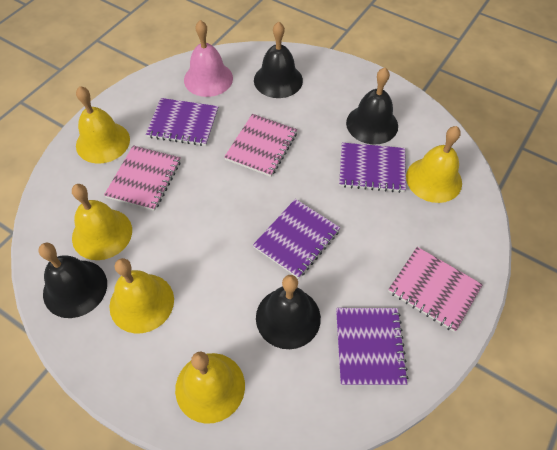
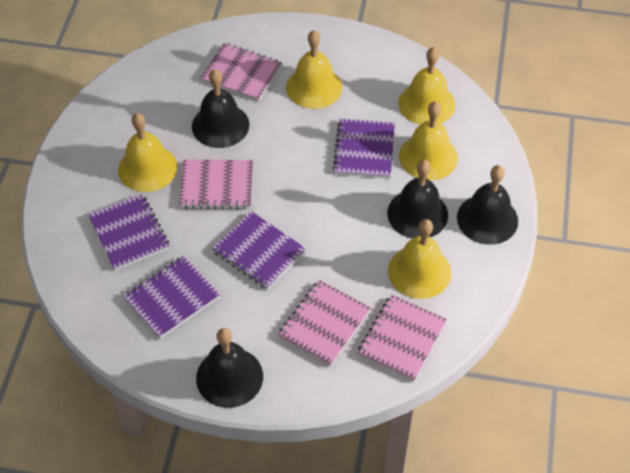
pink bell: 1 -> 0
pink notebook: 3 -> 4

